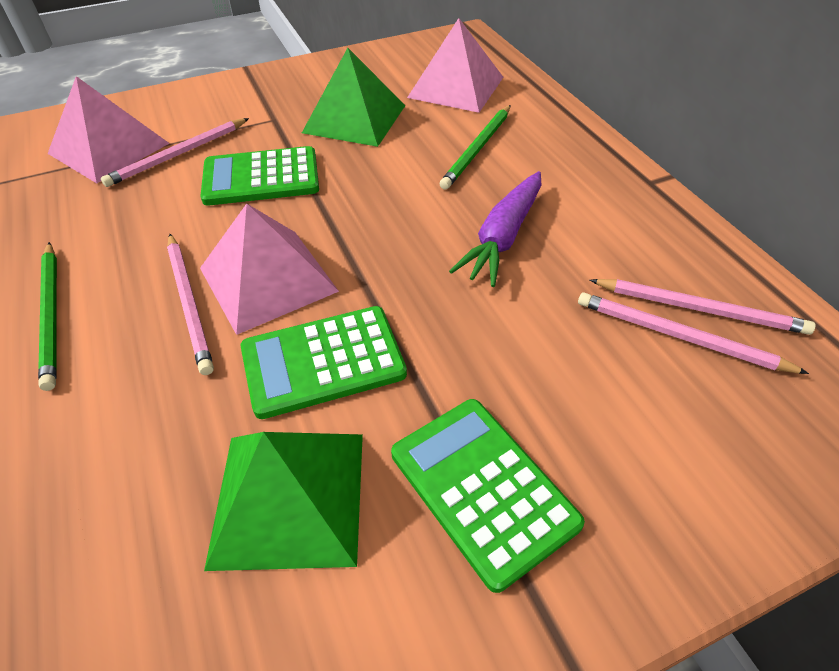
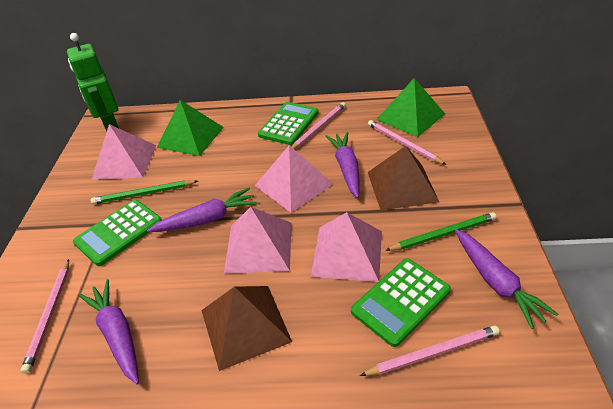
brown pyramid: 0 -> 2
green robot: 0 -> 1
pink pyramid: 3 -> 4
purple carrot: 1 -> 4

